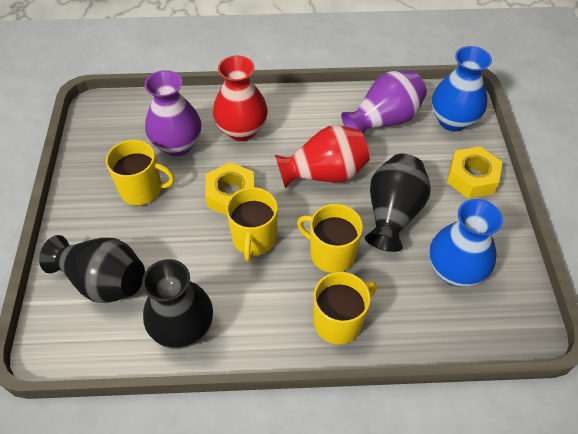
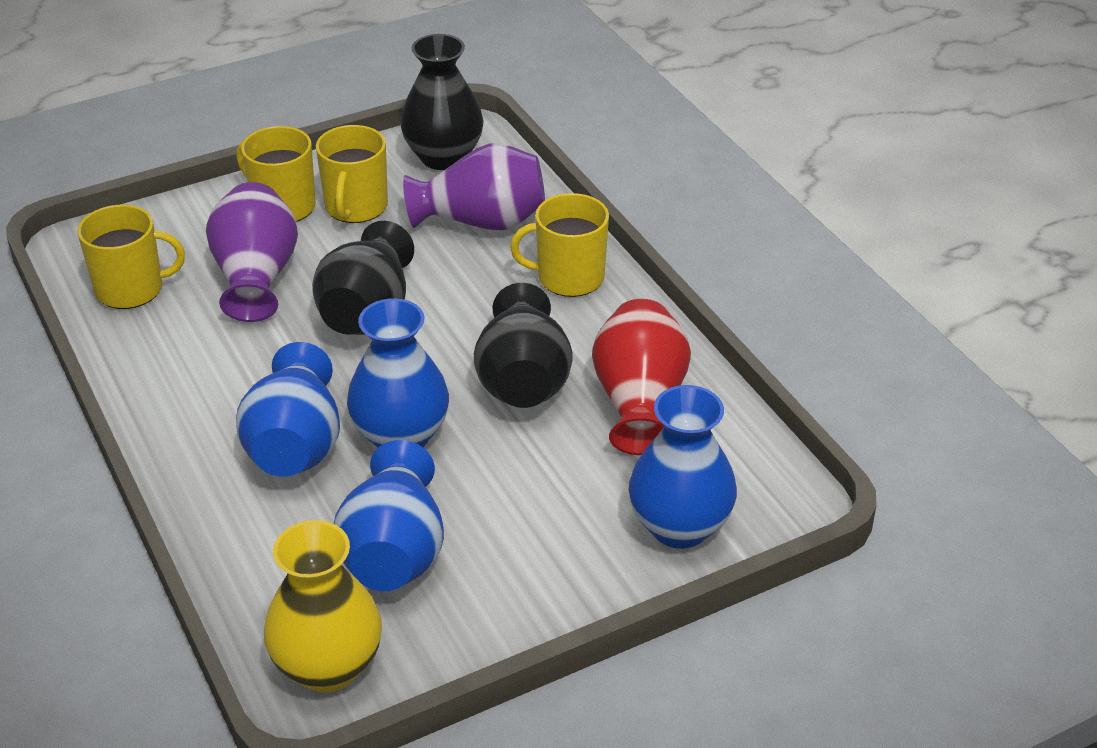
blue vase: 2 -> 4
red vase: 2 -> 1
yellow nut: 2 -> 0
yellow vase: 0 -> 1

